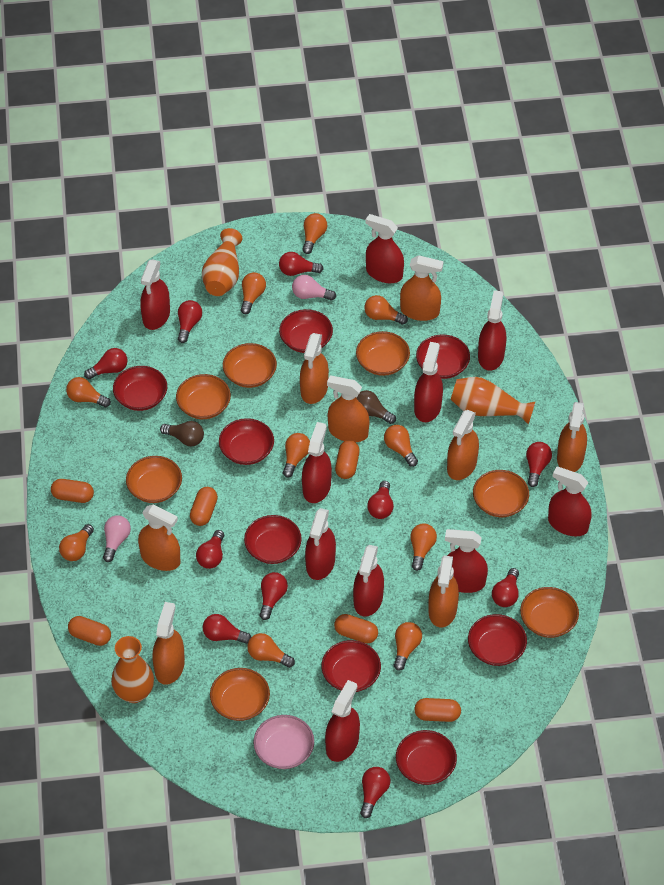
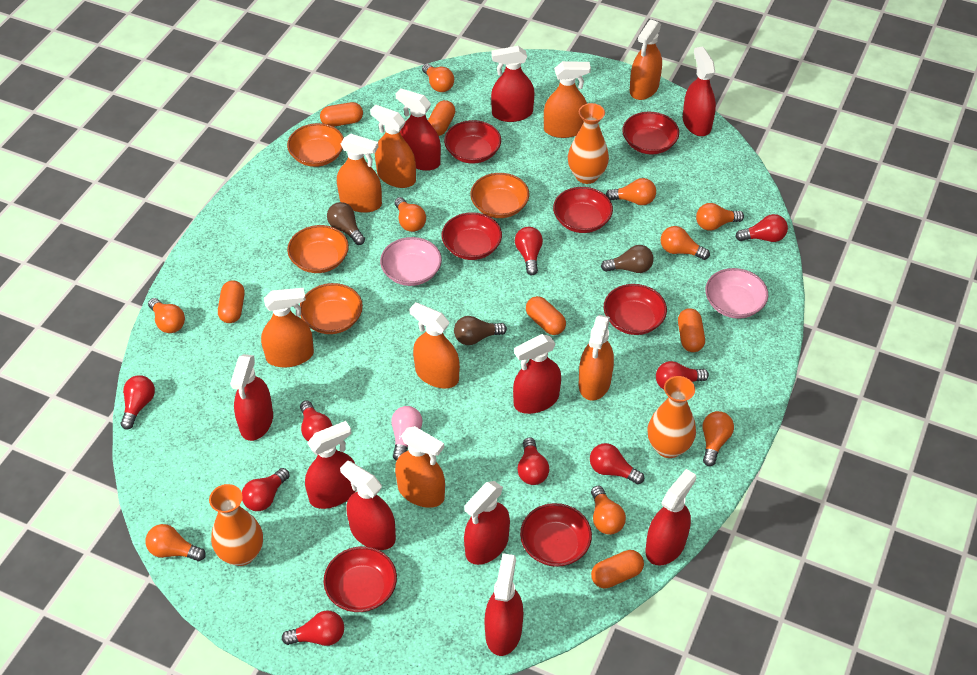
brown light bulb: 2 -> 3
orange bowl: 7 -> 4
orange light bulb: 10 -> 9
pink bowl: 1 -> 2
pink light bulb: 2 -> 1
red bowl: 8 -> 7
red light bulb: 10 -> 9

